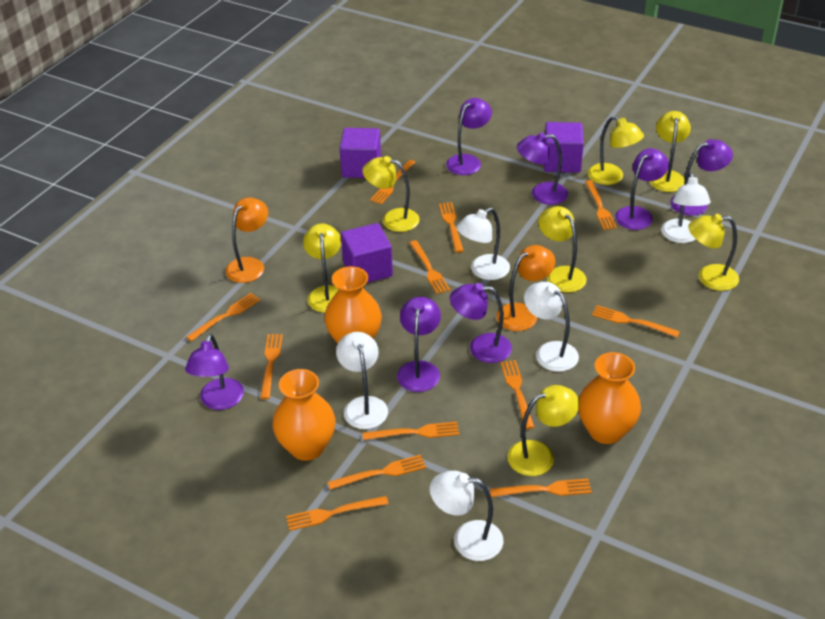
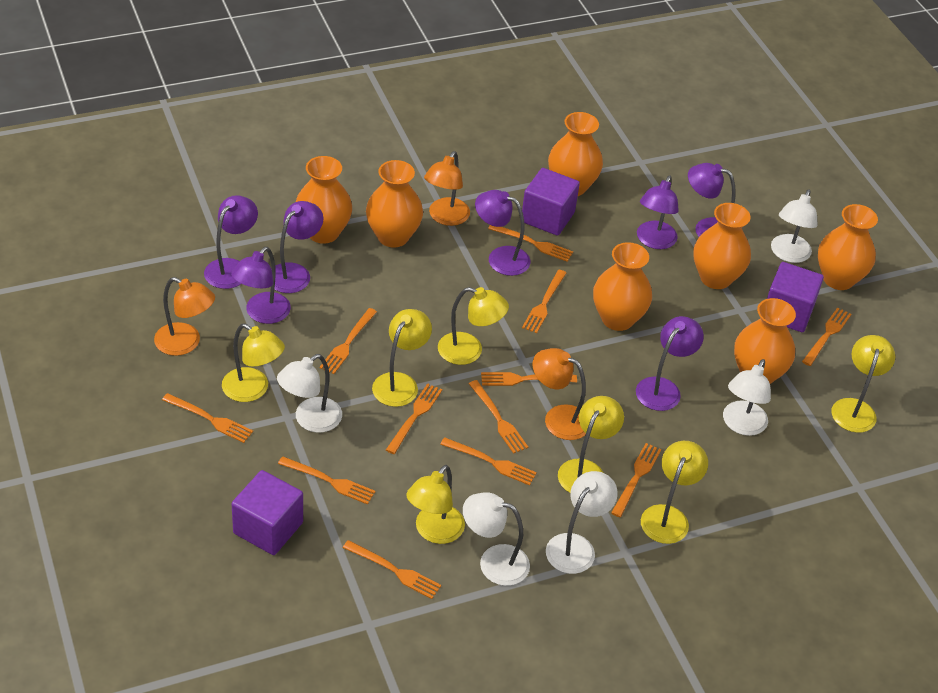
orange lamp: 2 -> 3
orange vase: 3 -> 7

